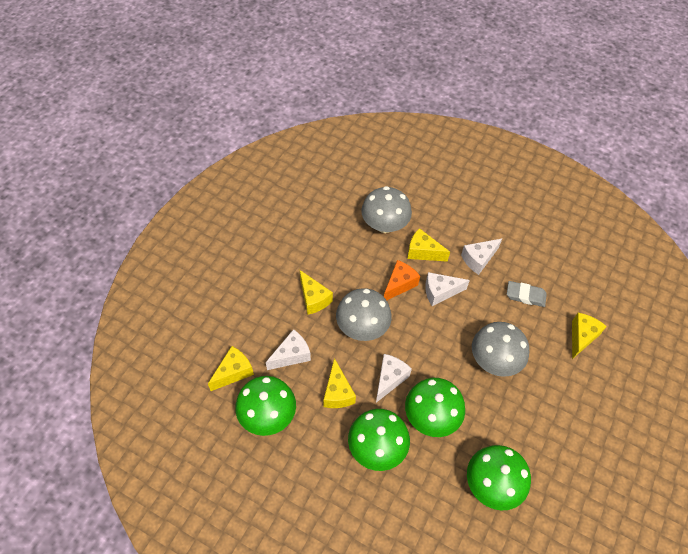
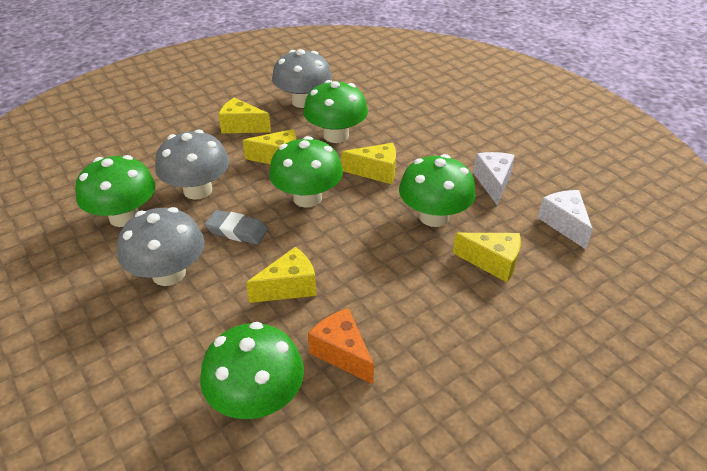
green mushroom: 4 -> 5
white cheese: 4 -> 2

